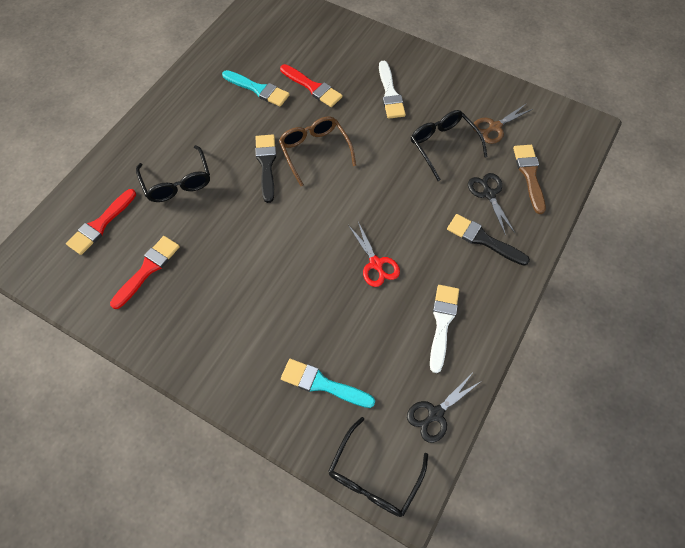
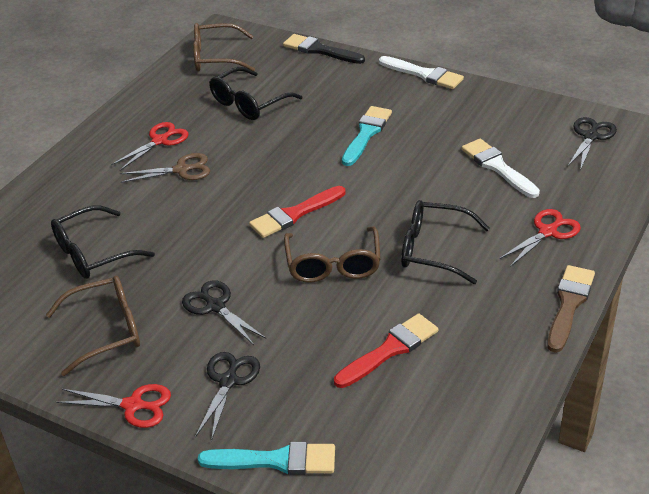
black brush: 2 -> 1
black scissors: 2 -> 3
brown glasses: 1 -> 3
red brush: 3 -> 2
red scissors: 1 -> 3

